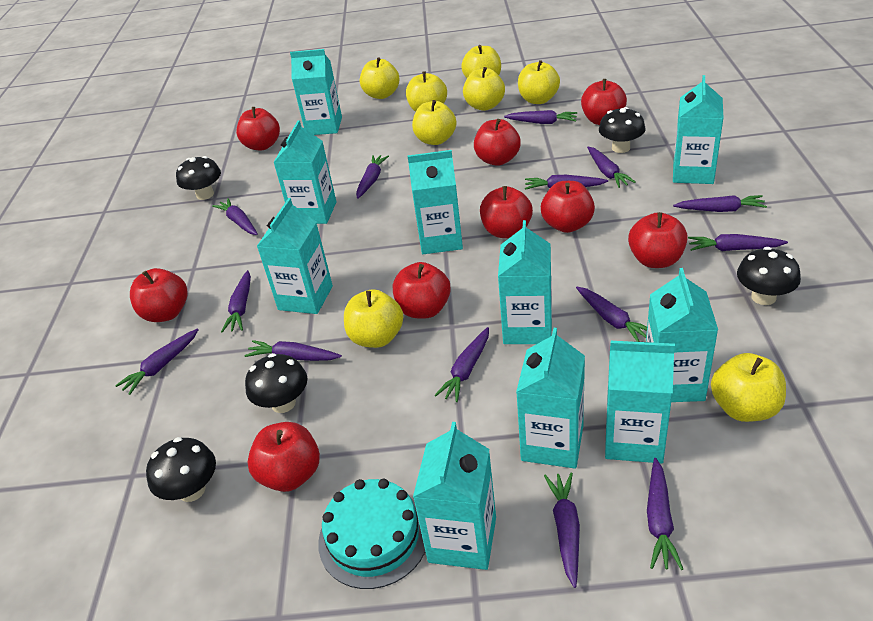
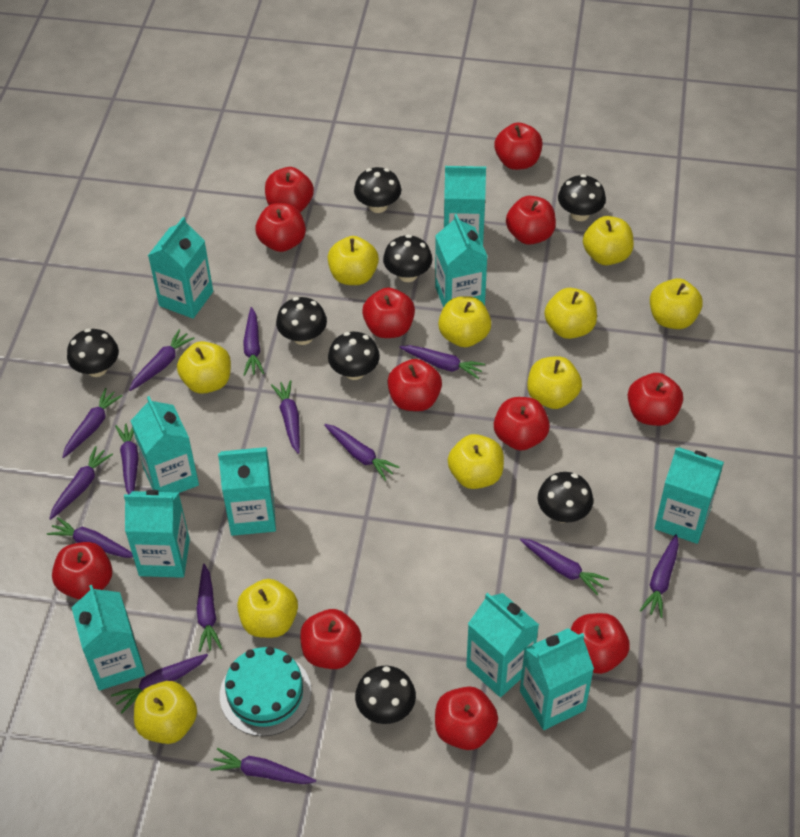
black mushroom: 5 -> 8
red apple: 9 -> 12
yellow apple: 8 -> 10

